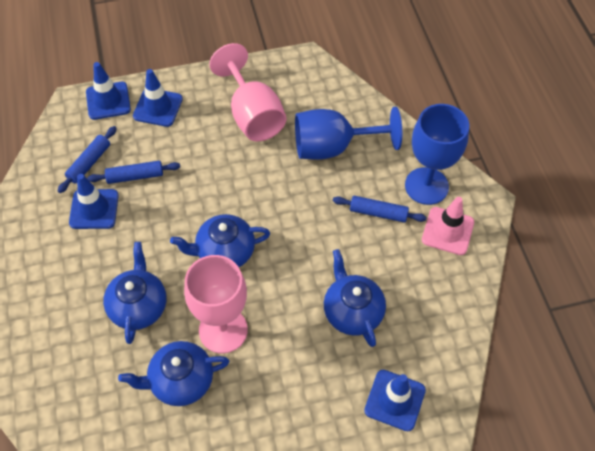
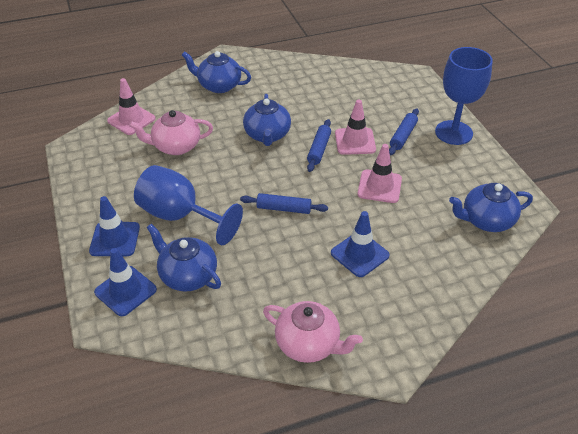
blue traffic cone: 4 -> 3
pink goblet: 2 -> 0
pink teapot: 0 -> 2
pink traffic cone: 1 -> 3

